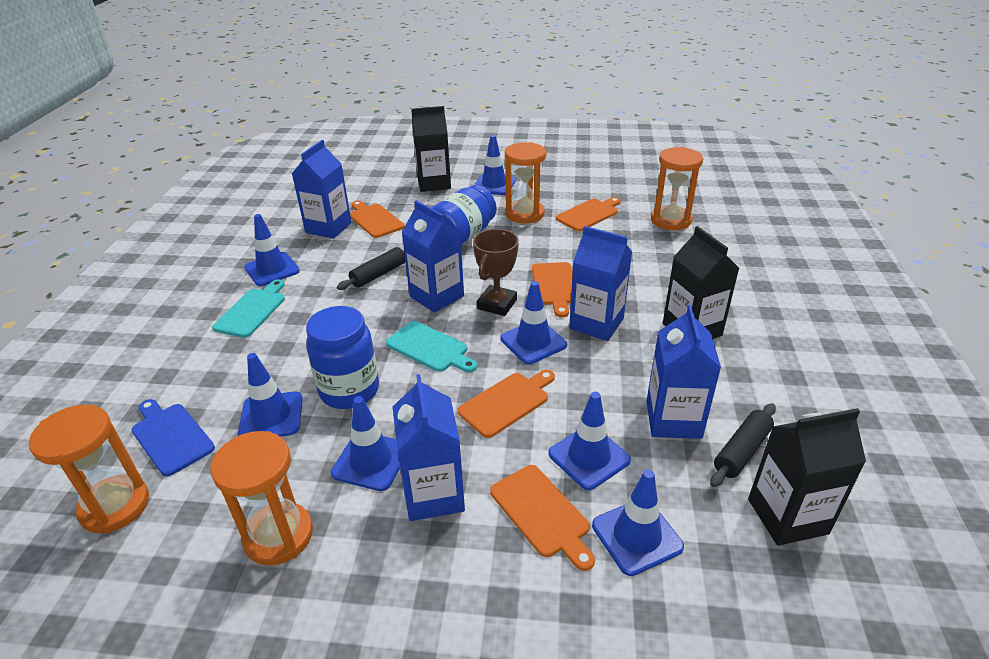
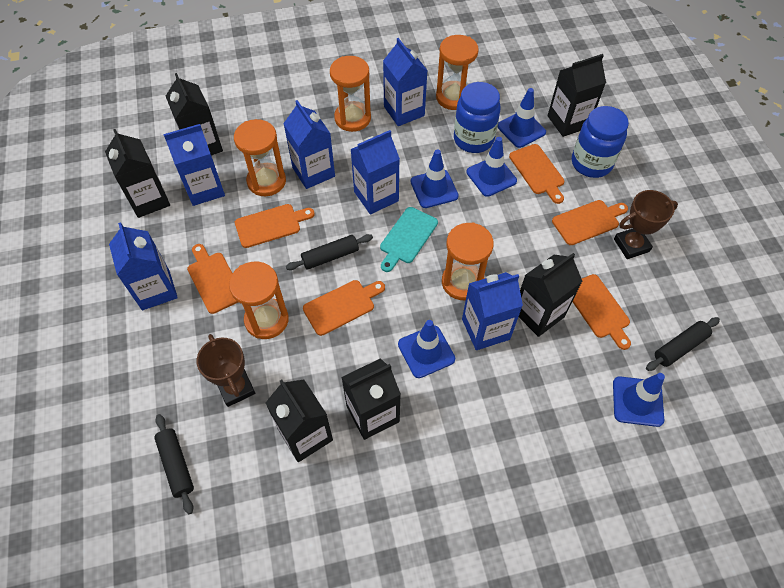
black carton: 3 -> 6
black rolling pin: 2 -> 3
blue carton: 5 -> 6
blue cutting board: 1 -> 0
blue traffic cone: 7 -> 5
brown trophy: 1 -> 2
orange cutting board: 5 -> 6
orange hourglass: 4 -> 5
turquoise cutting board: 2 -> 1

